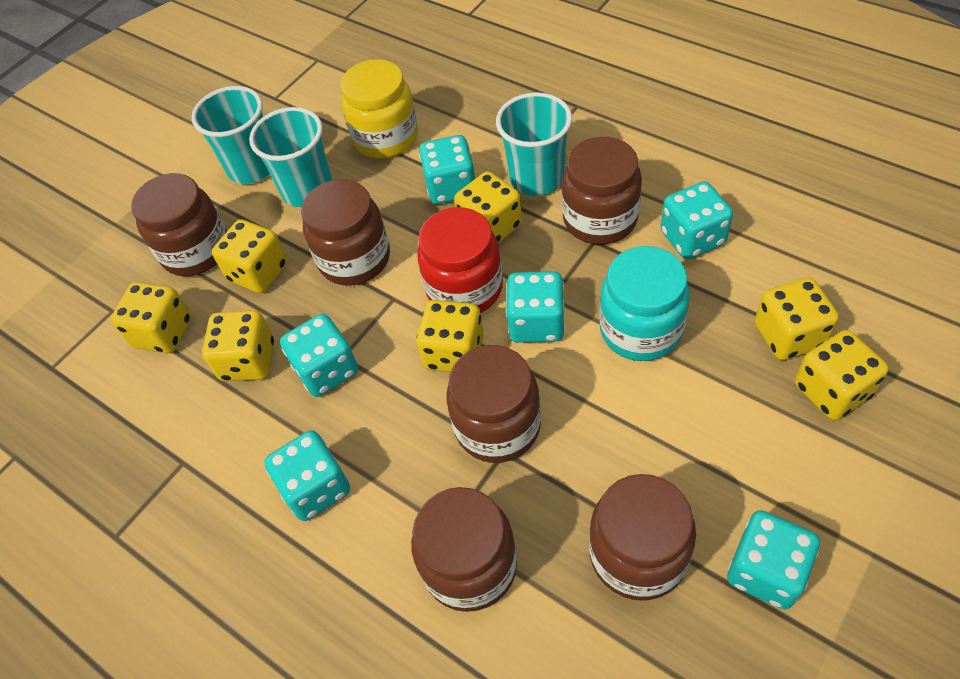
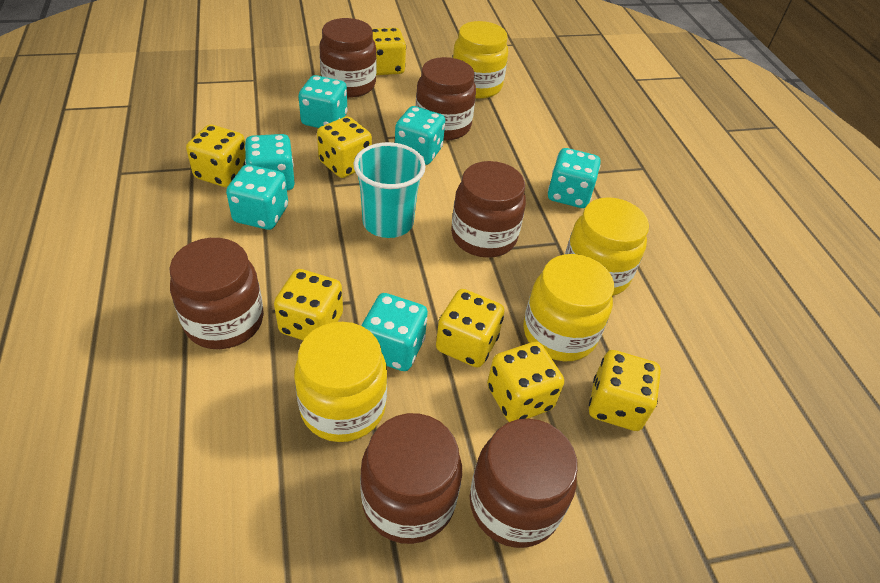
red jar: 1 -> 0
turquoise cup: 3 -> 1
turquoise jar: 1 -> 0
yellow jar: 1 -> 4

